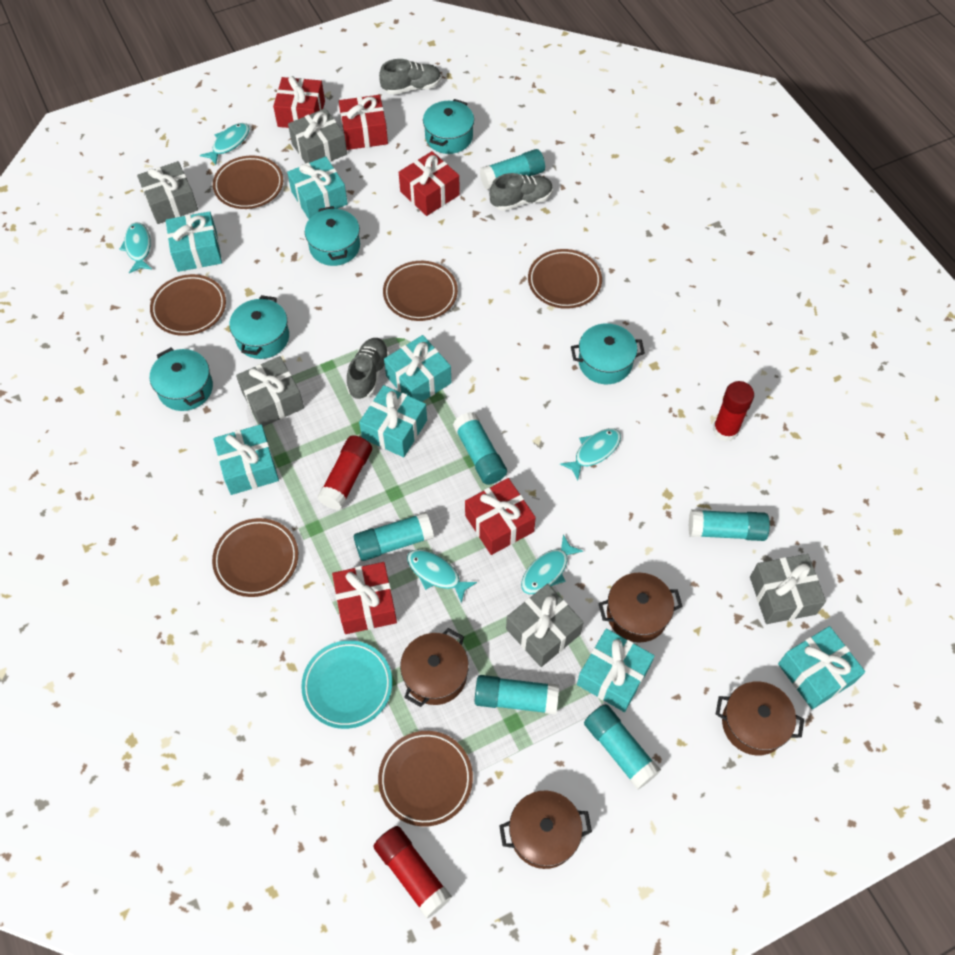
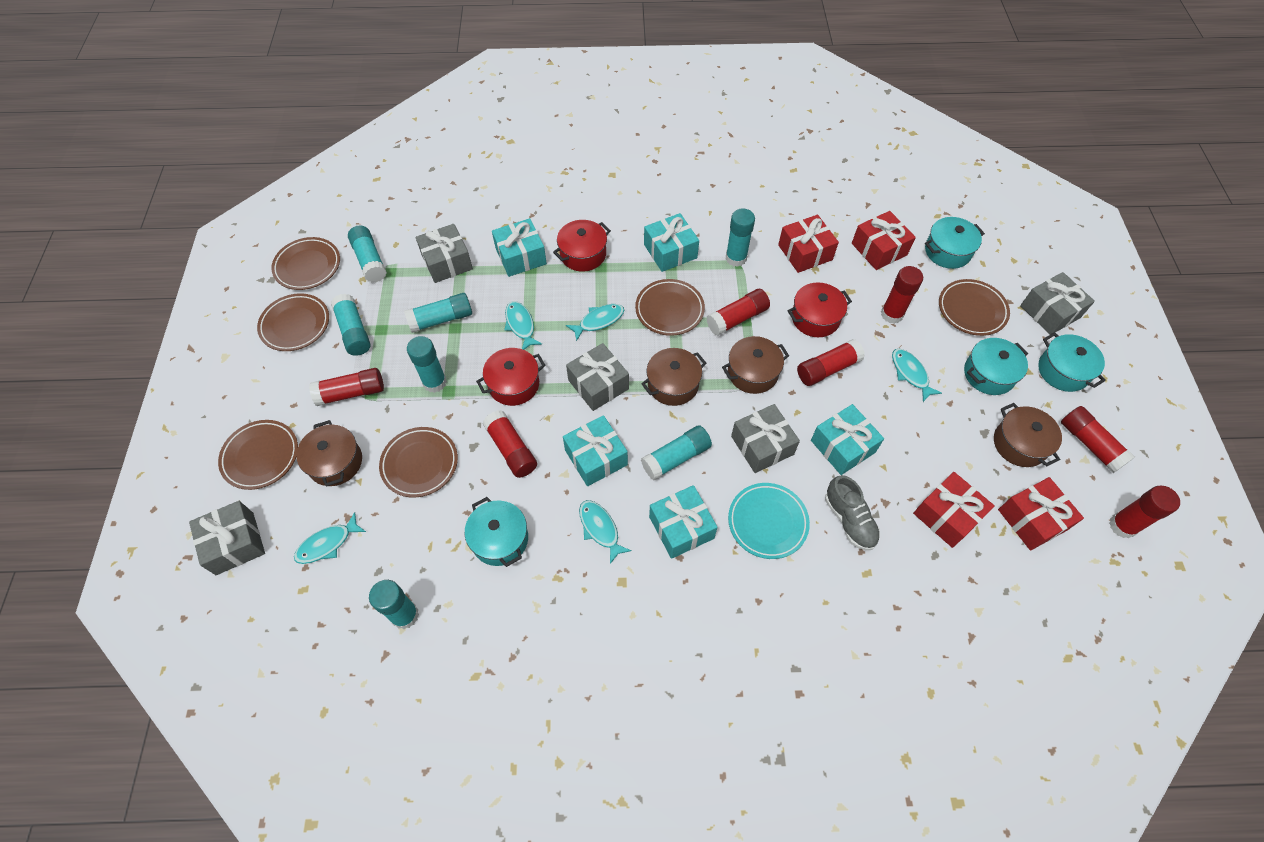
grey shoe: 3 -> 1
red gift: 5 -> 4
red glue stick: 3 -> 7
red pot: 0 -> 3
turquoise gift: 7 -> 5
turquoise glue stick: 6 -> 7
turquoise pot: 5 -> 4

